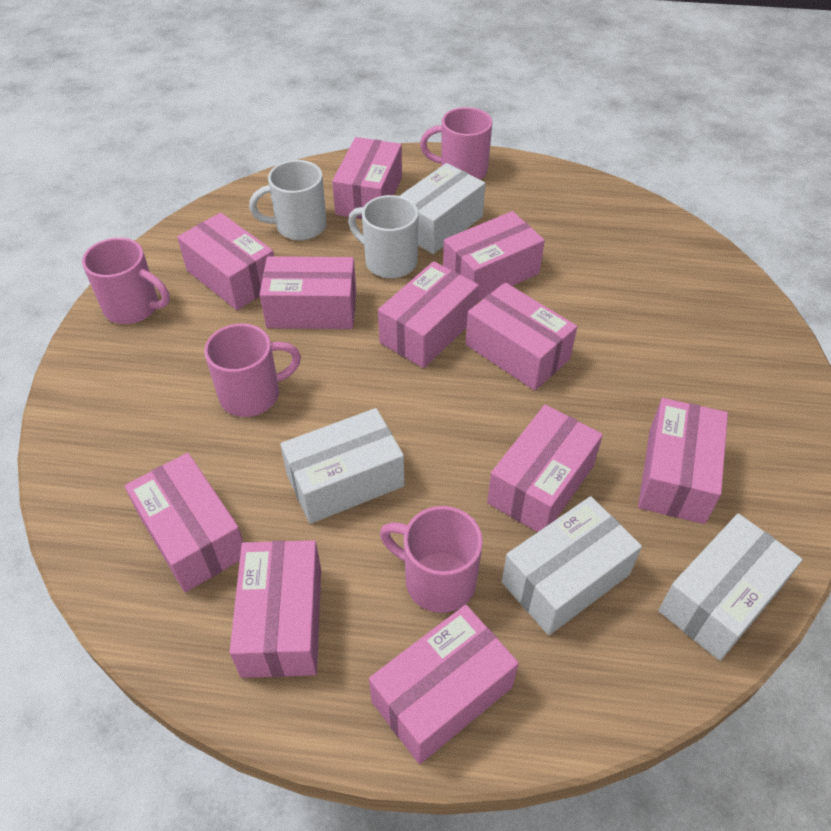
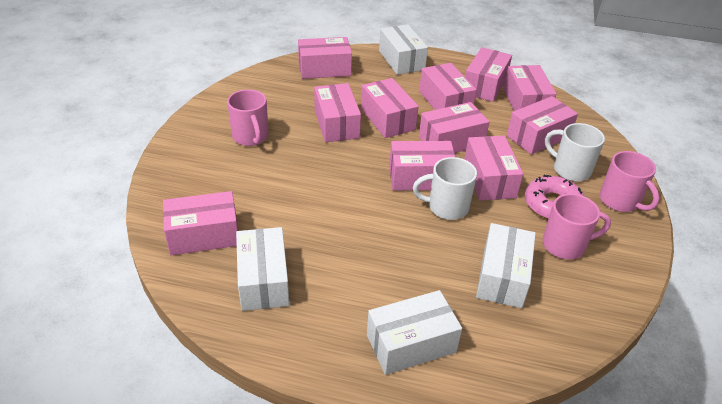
pink donut: 0 -> 1
pink mug: 4 -> 3

